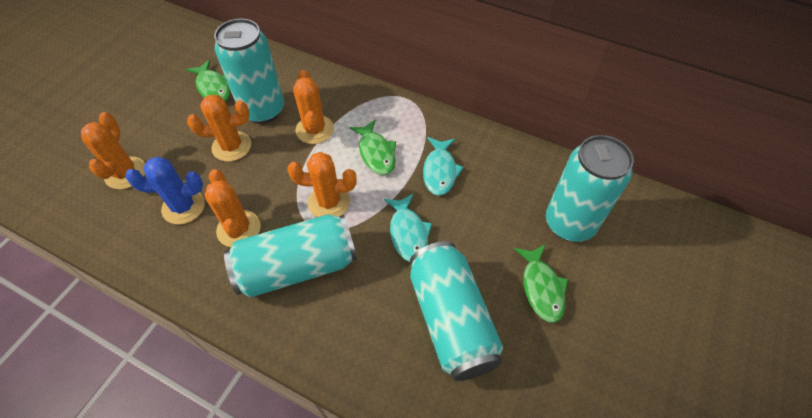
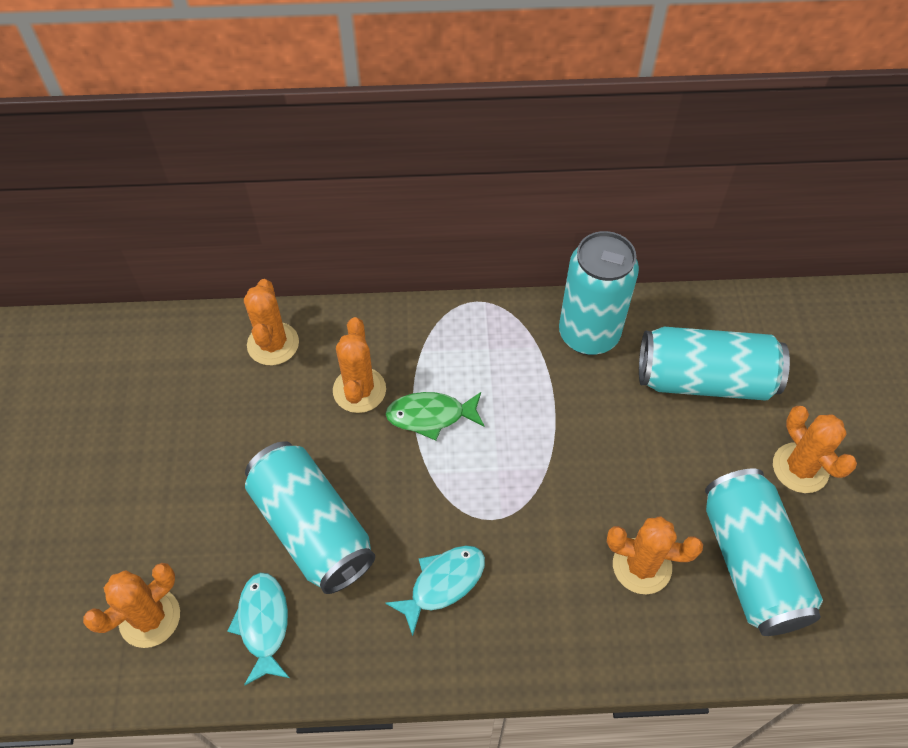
blue cactus: 1 -> 0
green fish: 3 -> 1

